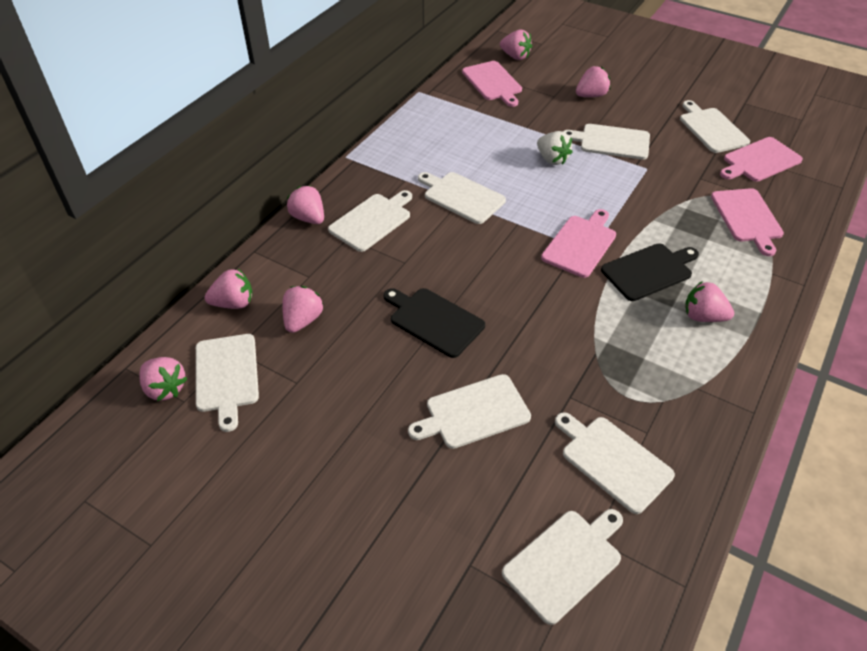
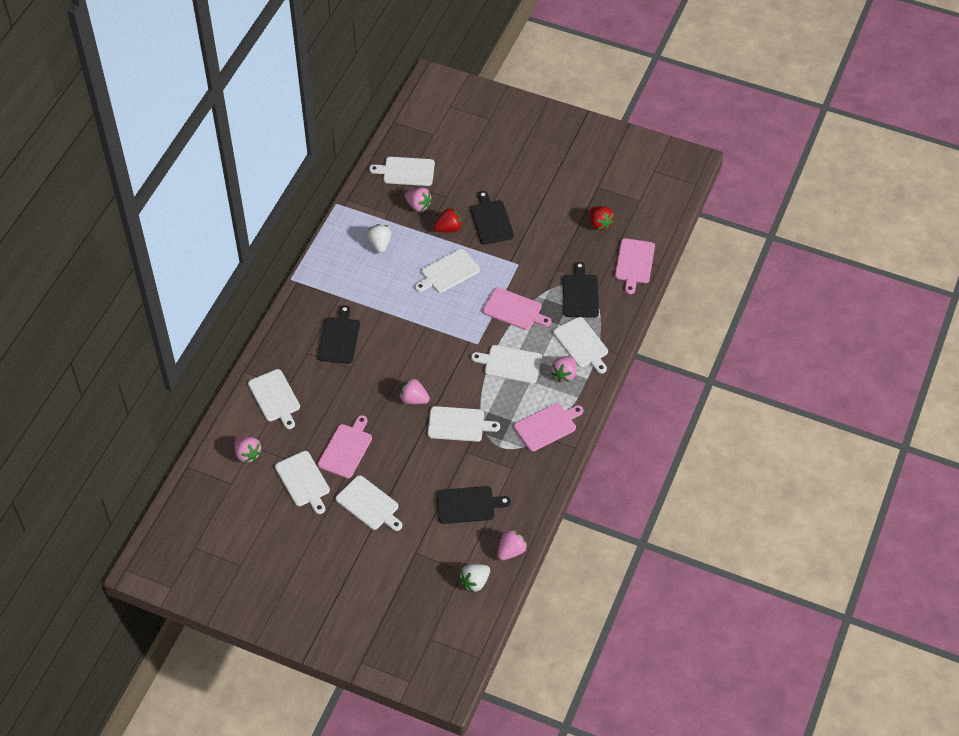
black cutting board: 2 -> 4
pink strawberry: 7 -> 5
red strawberry: 0 -> 2
white strawberry: 1 -> 2

